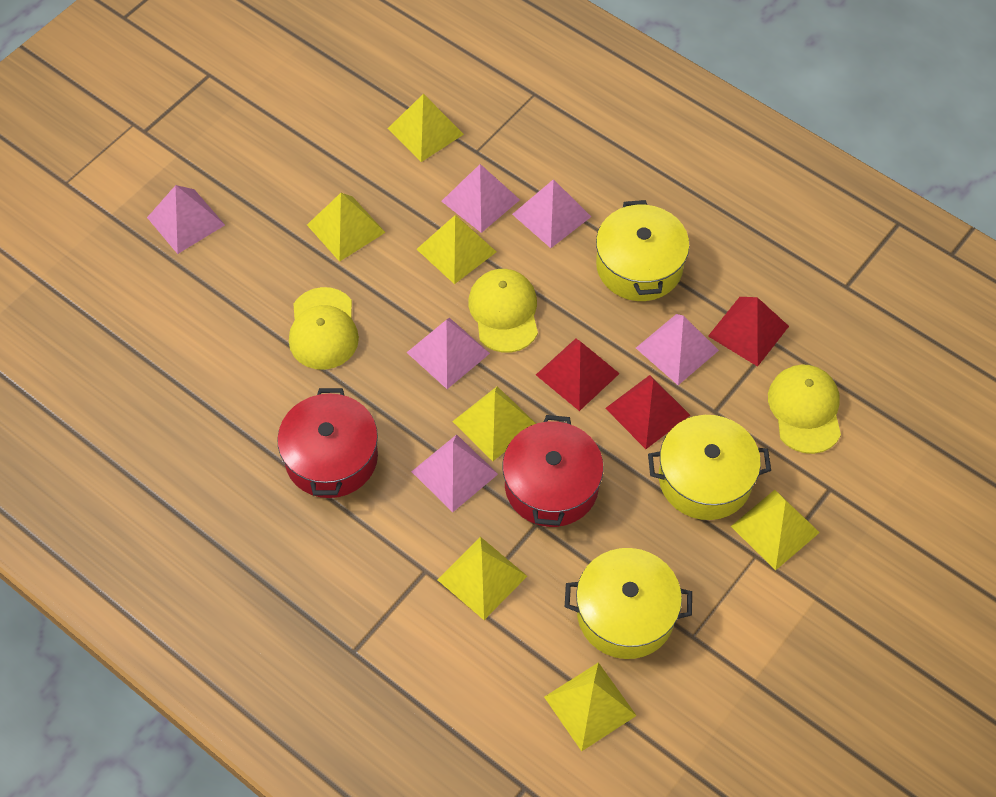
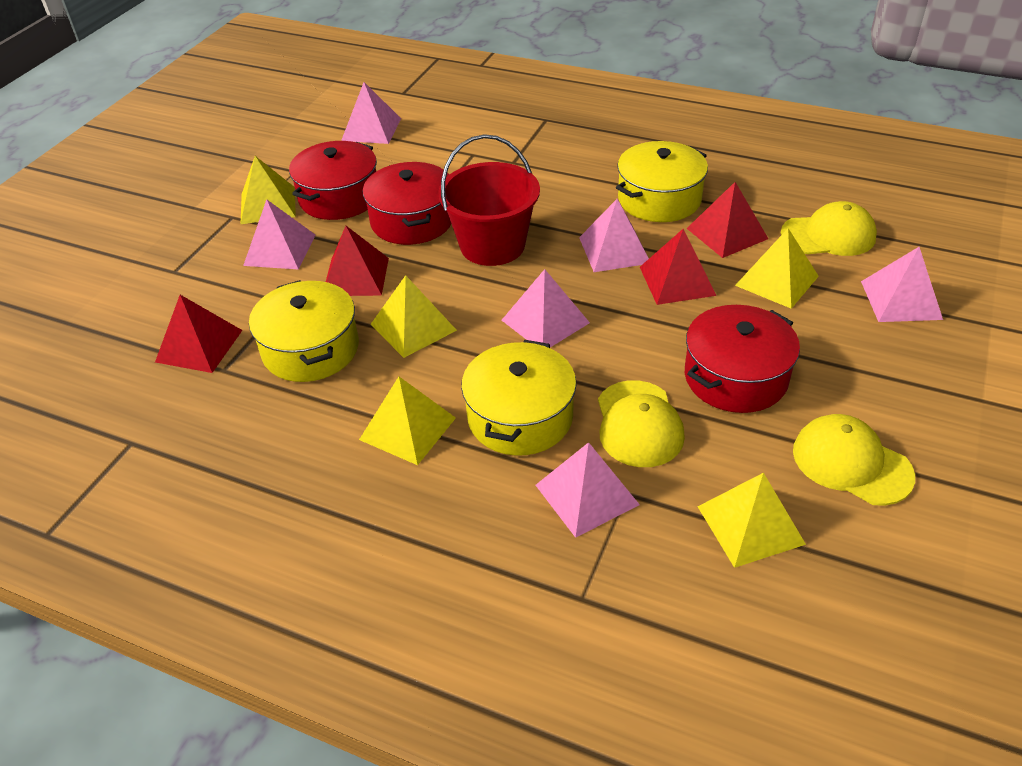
red bucket: 0 -> 1
red pot: 2 -> 3
red pyramid: 3 -> 4
yellow pyramid: 7 -> 5

